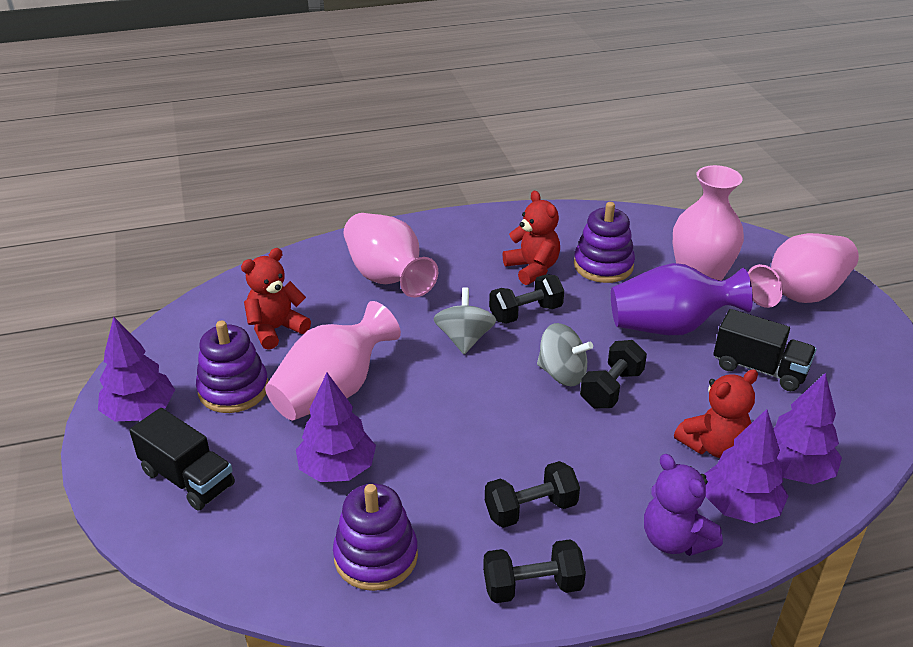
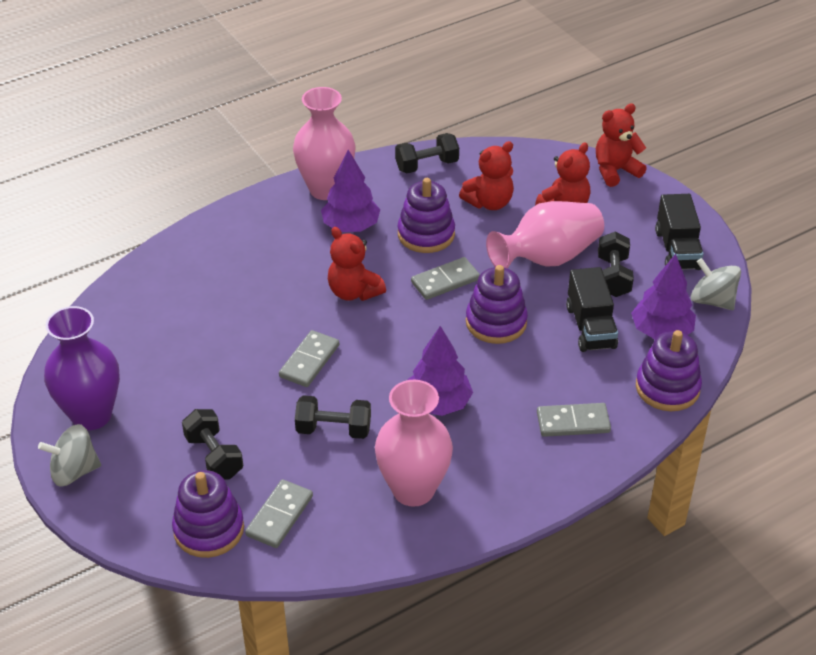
grey domino: 0 -> 4
pink vase: 4 -> 3
purple stacking toy: 3 -> 4
purple teddy bear: 1 -> 0
purple tree: 4 -> 3
red teddy bear: 3 -> 4

